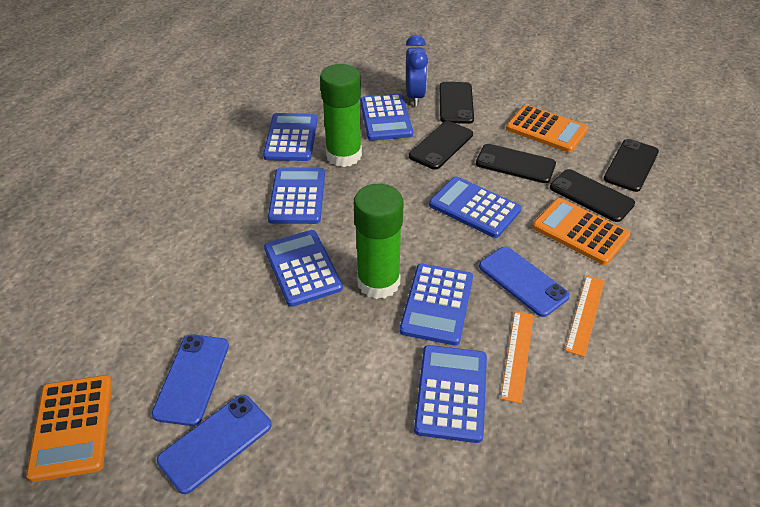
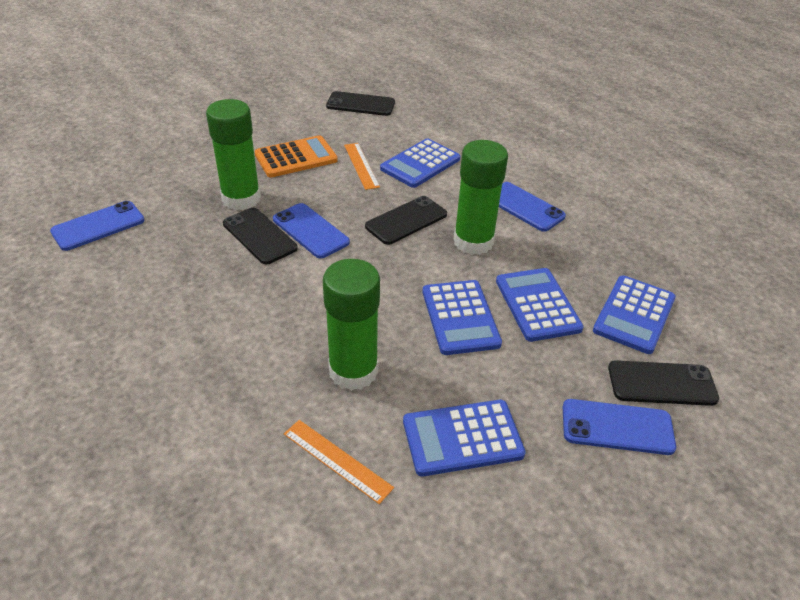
black phone: 5 -> 4
blue calculator: 7 -> 5
blue clock: 1 -> 0
blue phone: 3 -> 4
green glue stick: 2 -> 3
orange calculator: 3 -> 1

